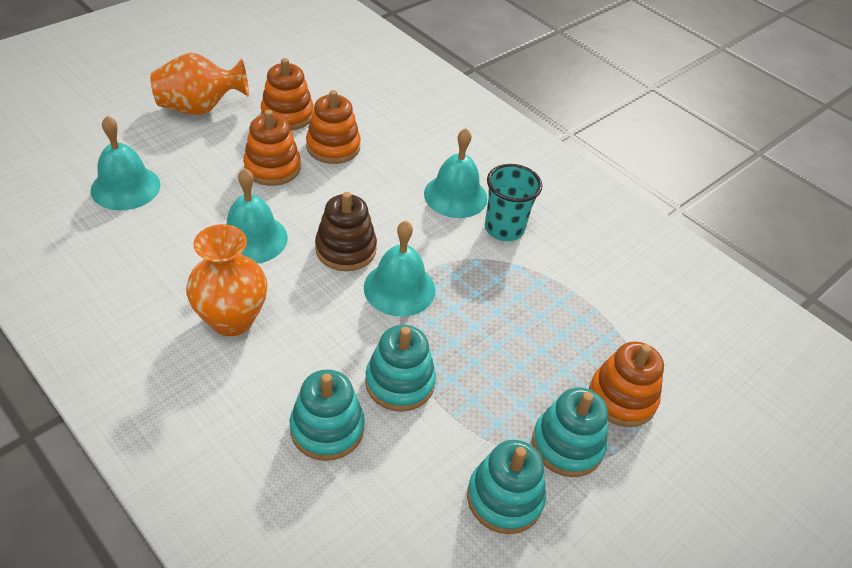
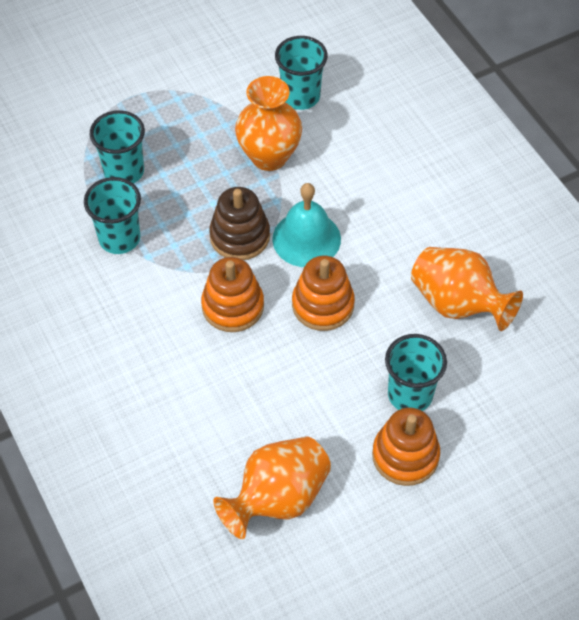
orange stacking toy: 4 -> 3
orange vase: 2 -> 3
turquoise bell: 4 -> 1
turquoise cup: 1 -> 4
turquoise stacking toy: 4 -> 0

